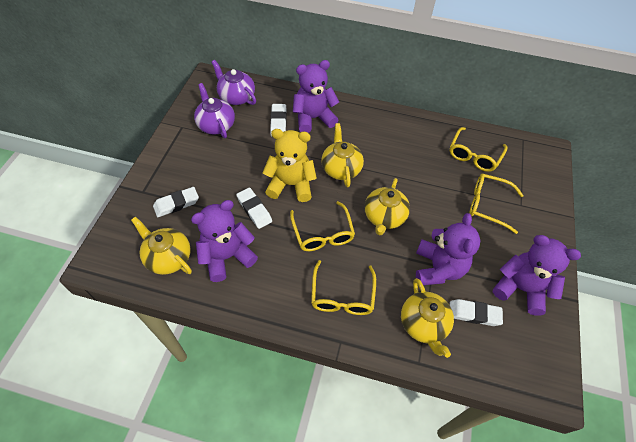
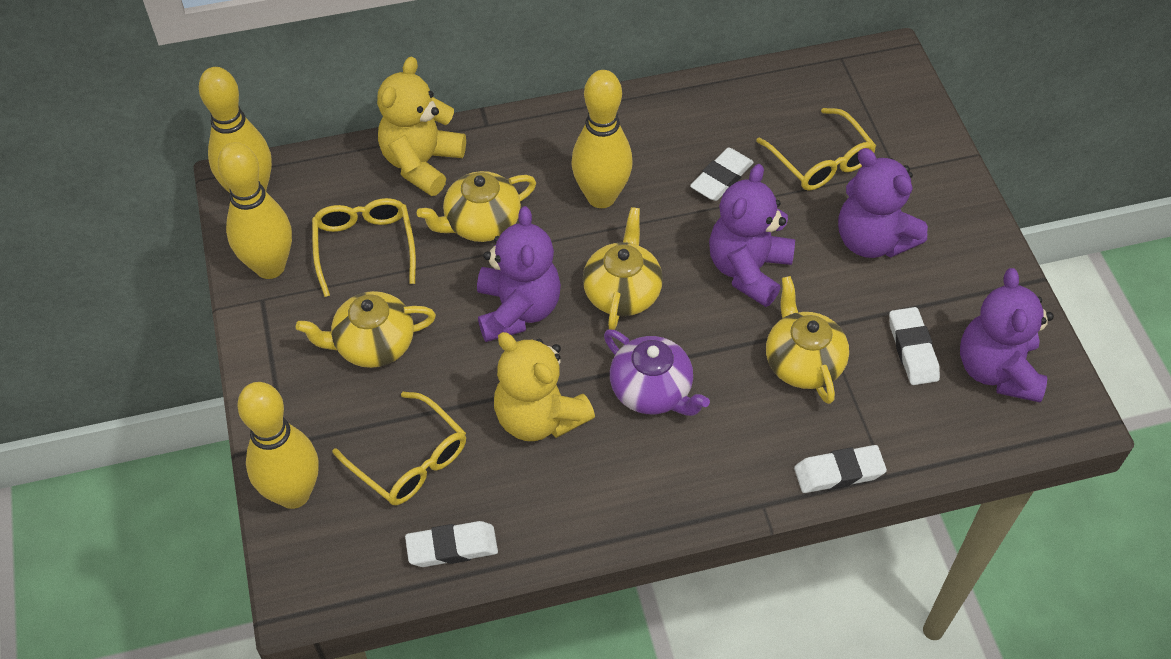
purple teapot: 2 -> 1
yellow bowling pin: 0 -> 4
yellow glasses: 4 -> 3
yellow teddy bear: 1 -> 2

